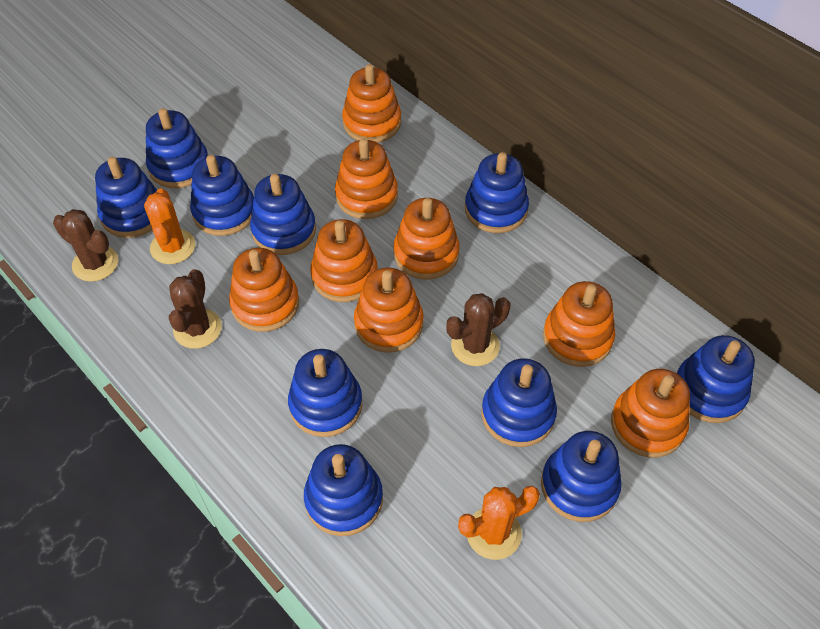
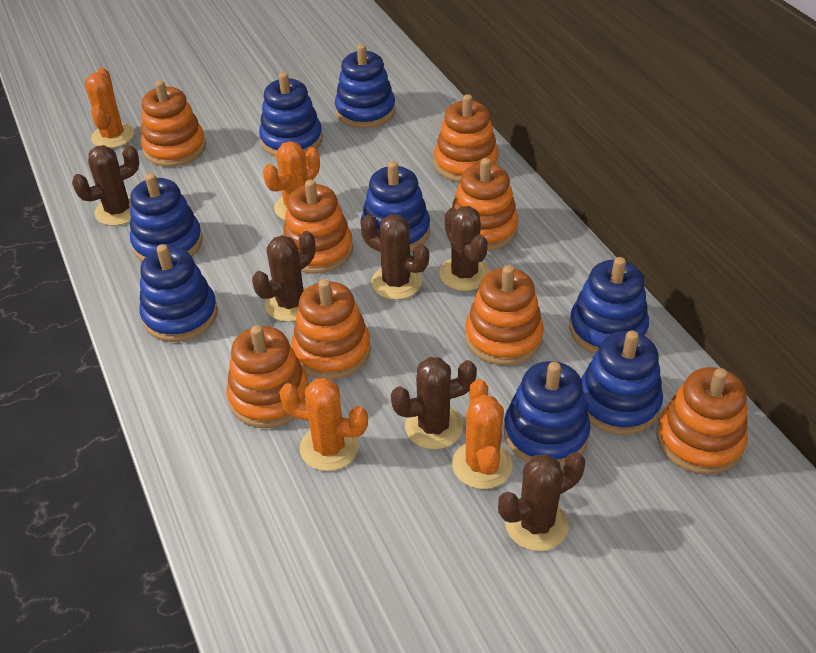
blue stacking toy: 10 -> 8
brown cactus: 3 -> 6
orange cactus: 2 -> 4

